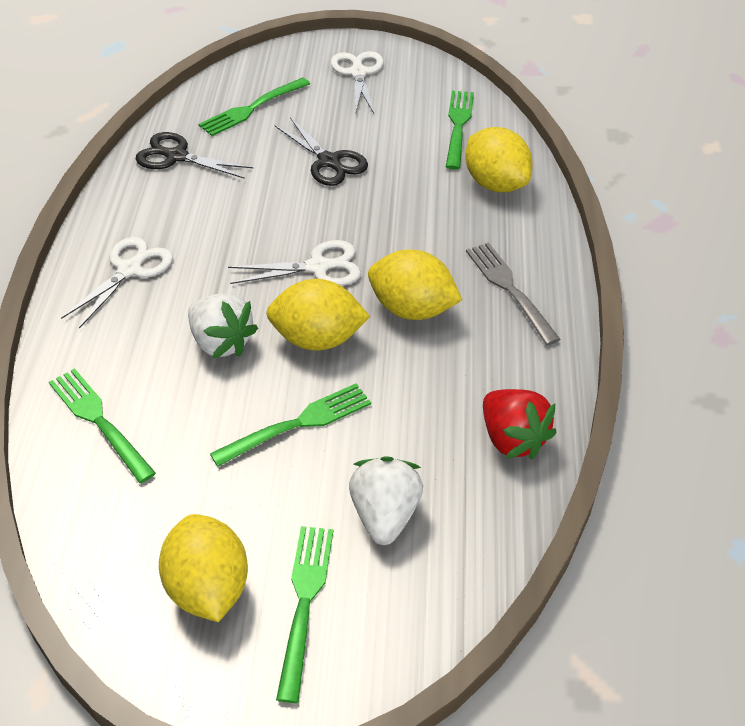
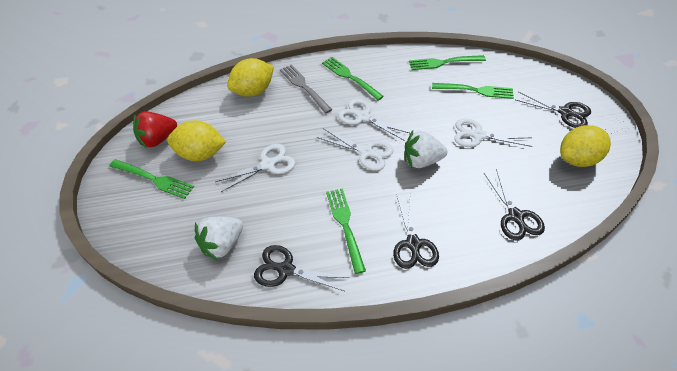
black scissors: 2 -> 4
white scissors: 3 -> 4
yellow lemon: 4 -> 3

